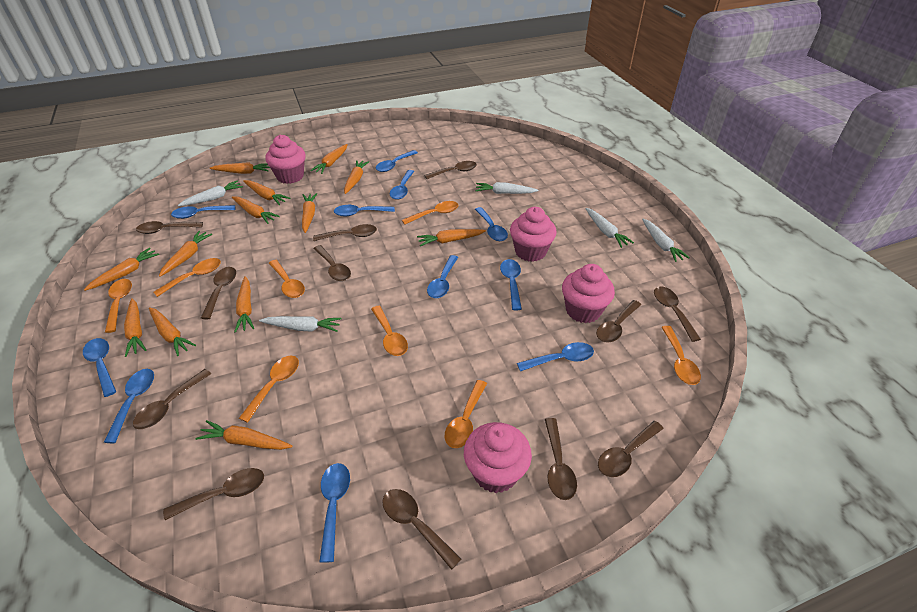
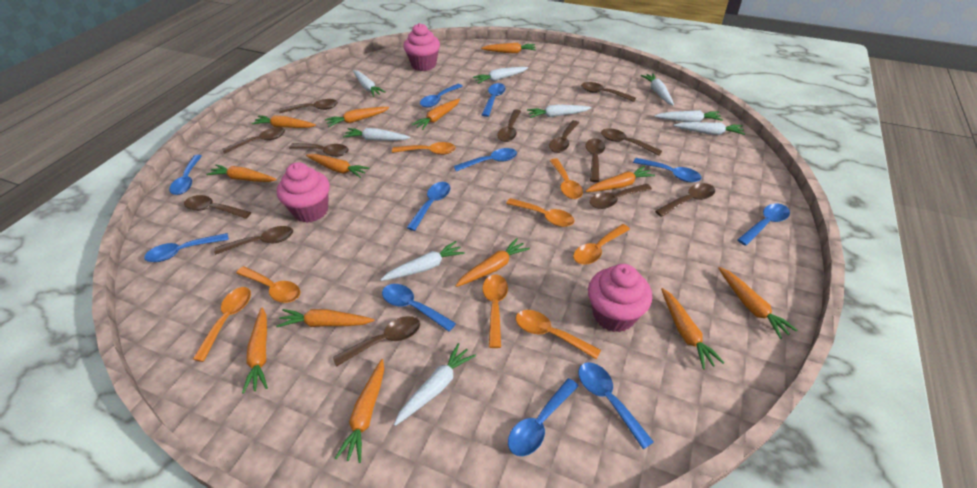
brown spoon: 12 -> 13
pink cupcake: 4 -> 3
white carrot: 5 -> 9

